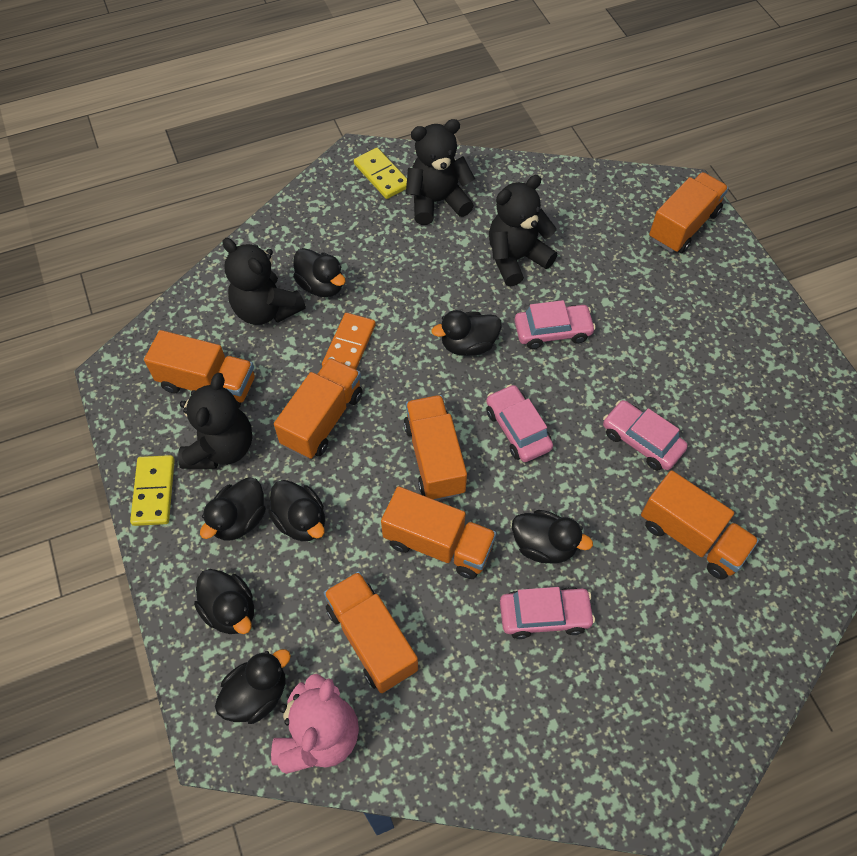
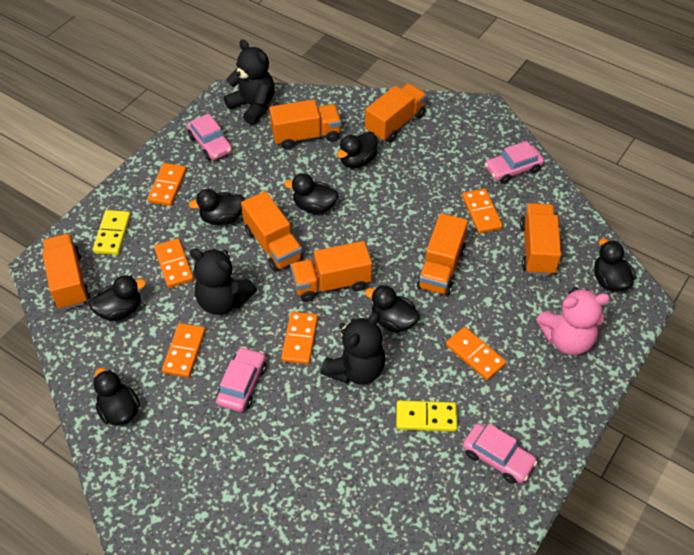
black teddy bear: 4 -> 3
orange domino: 1 -> 6

